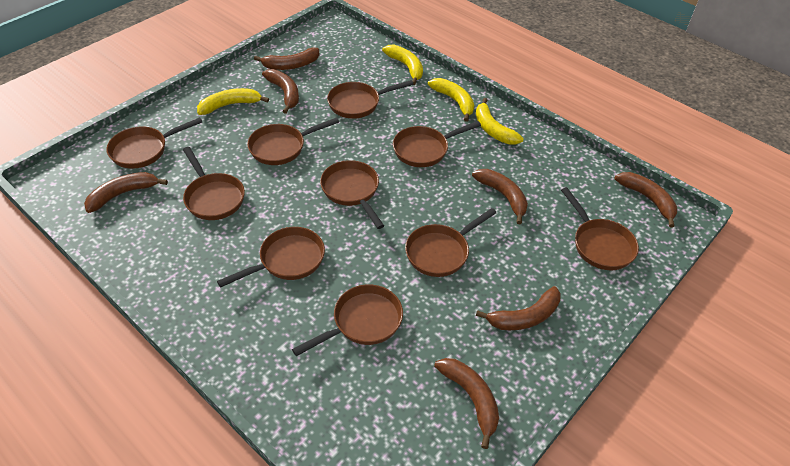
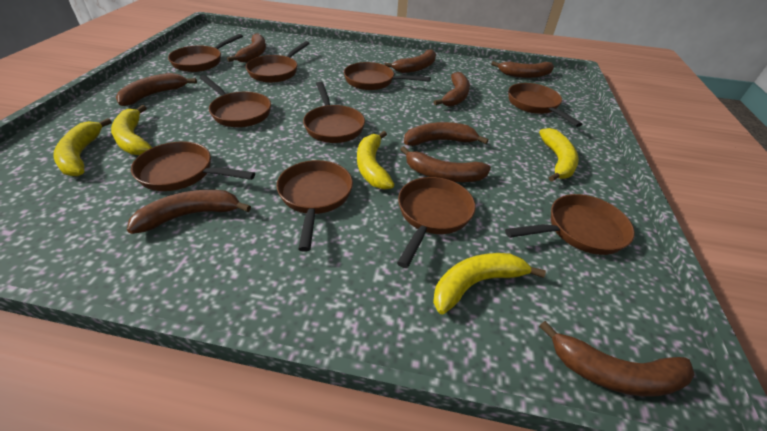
brown banana: 7 -> 9
yellow banana: 4 -> 5

